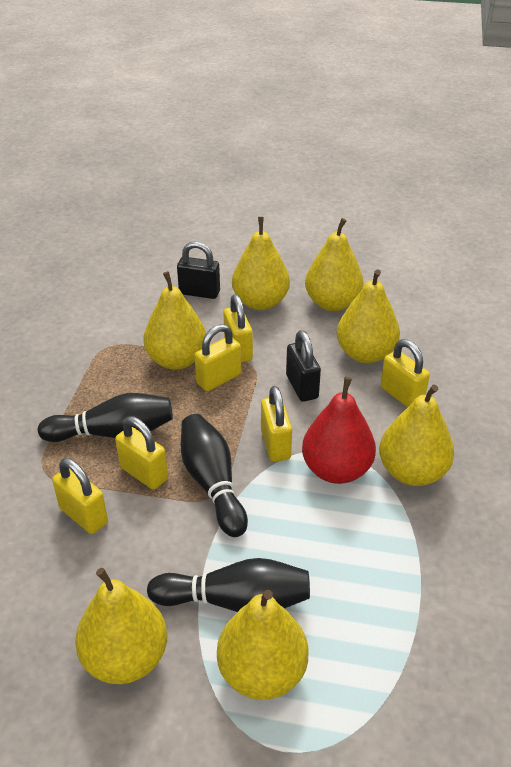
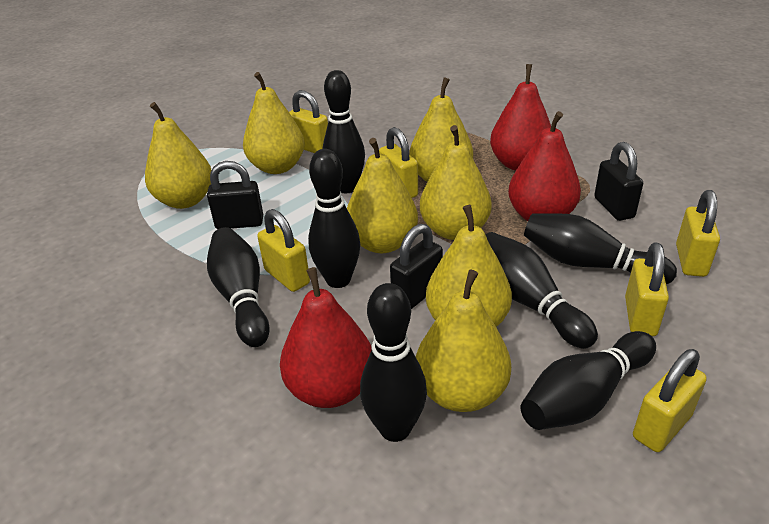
black bowling pin: 3 -> 7
black padlock: 2 -> 3
red pear: 1 -> 3

